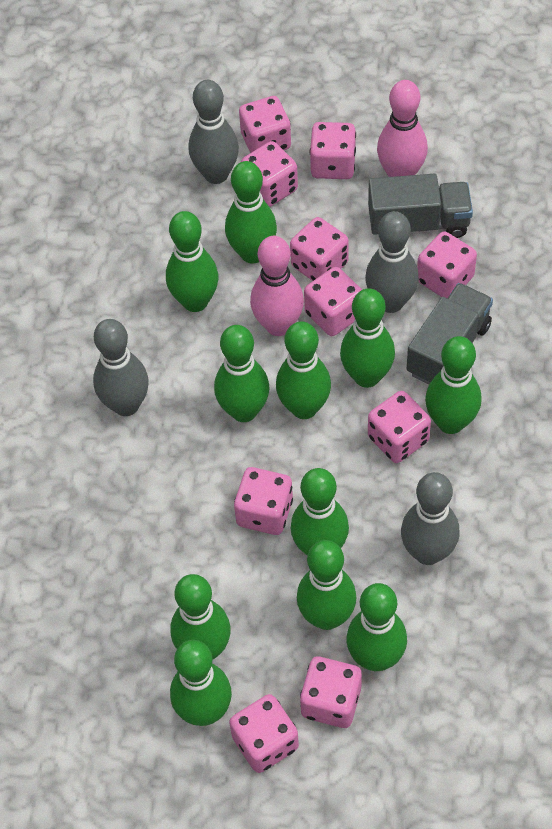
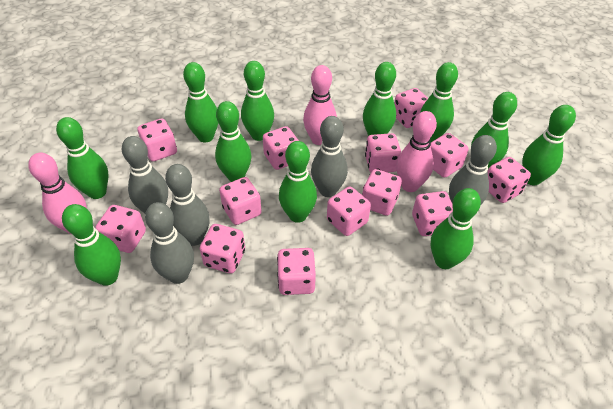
grey bowling pin: 4 -> 5
grey truck: 2 -> 0
pink bowling pin: 2 -> 3
pink dice: 10 -> 13

